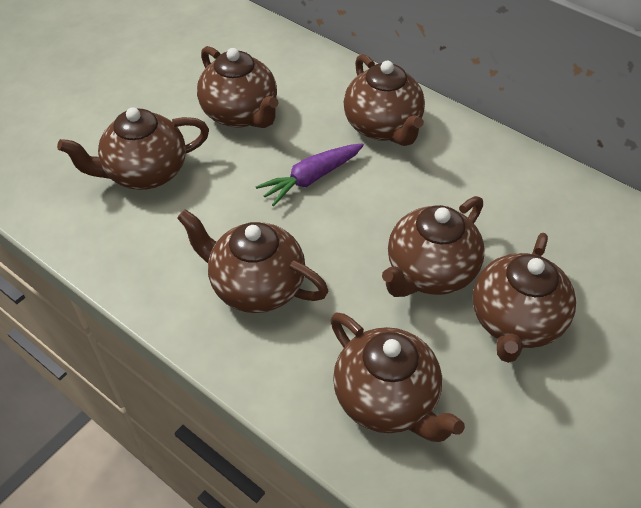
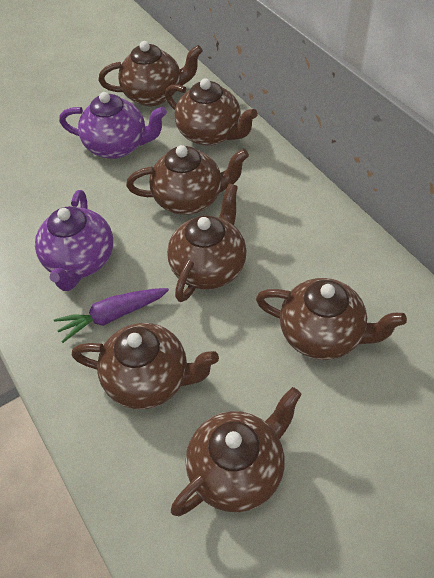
purple teapot: 0 -> 2

